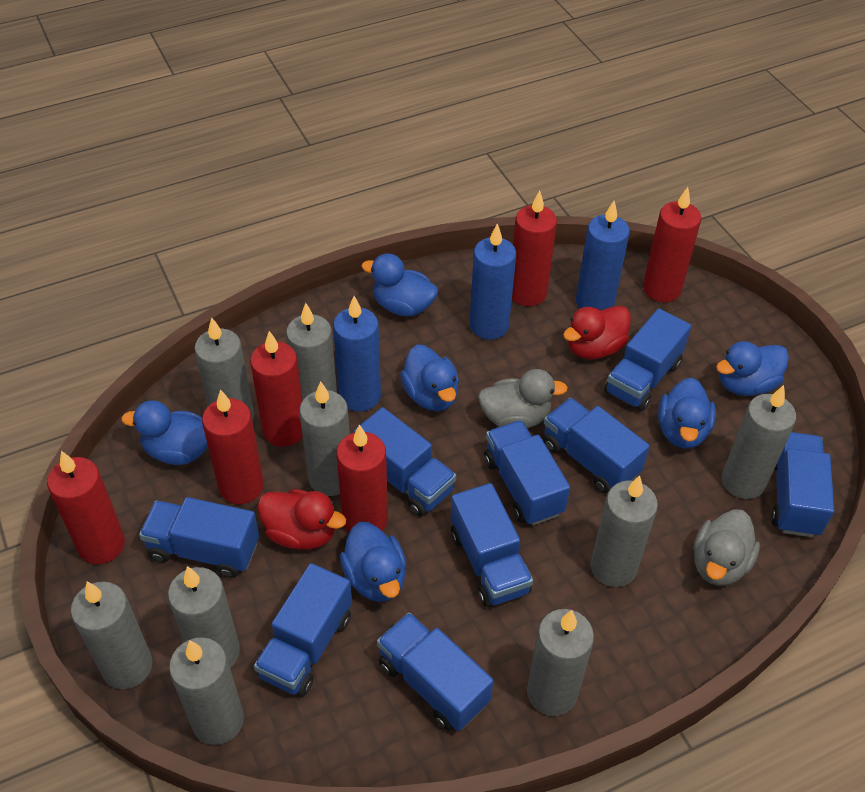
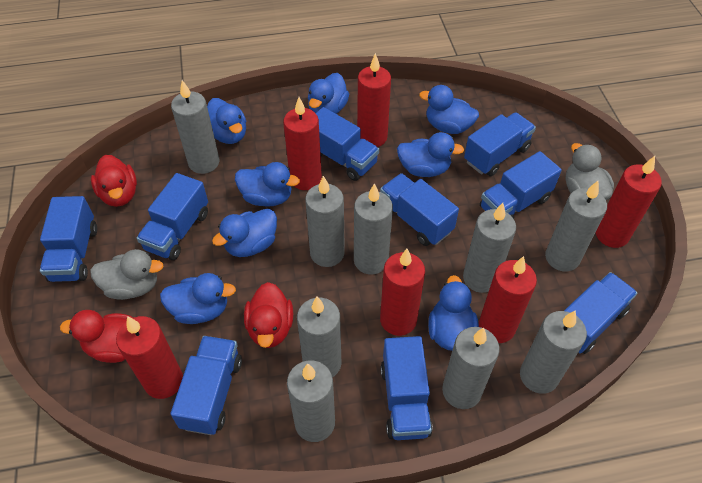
blue candle: 3 -> 0
blue duck: 6 -> 8
red duck: 2 -> 3

